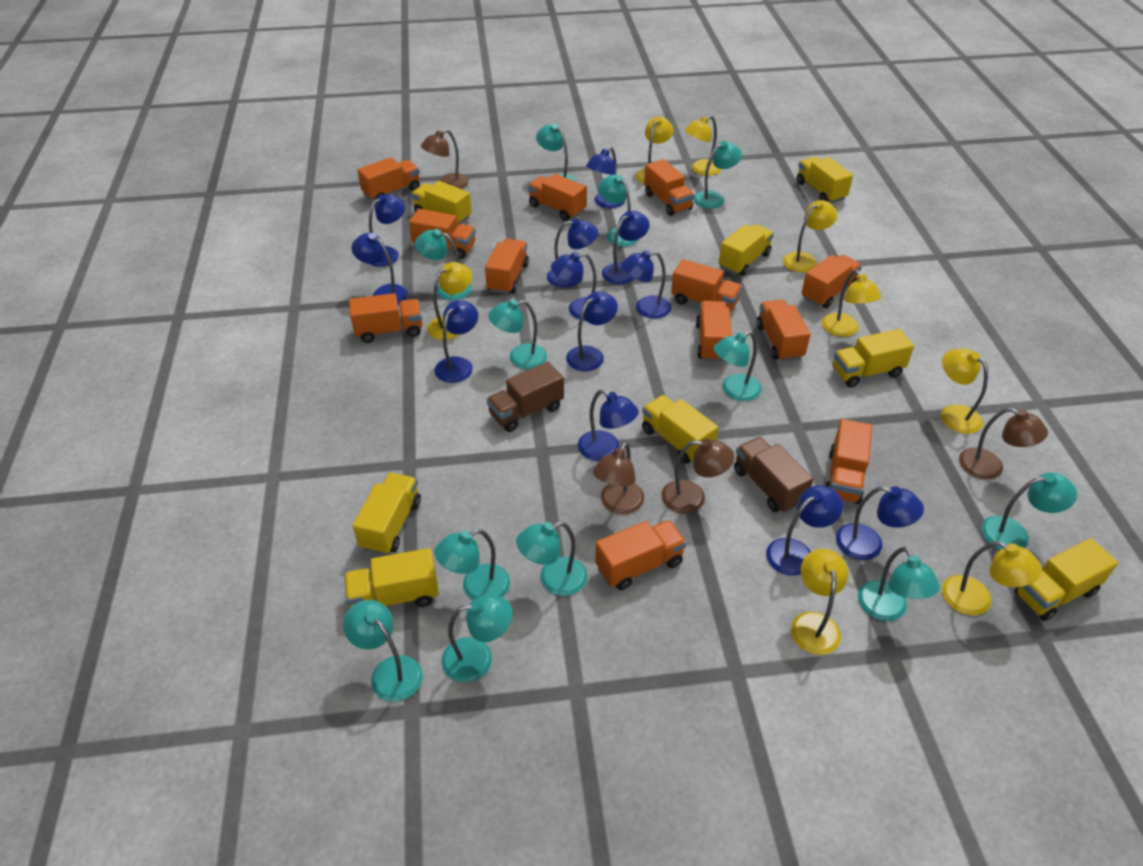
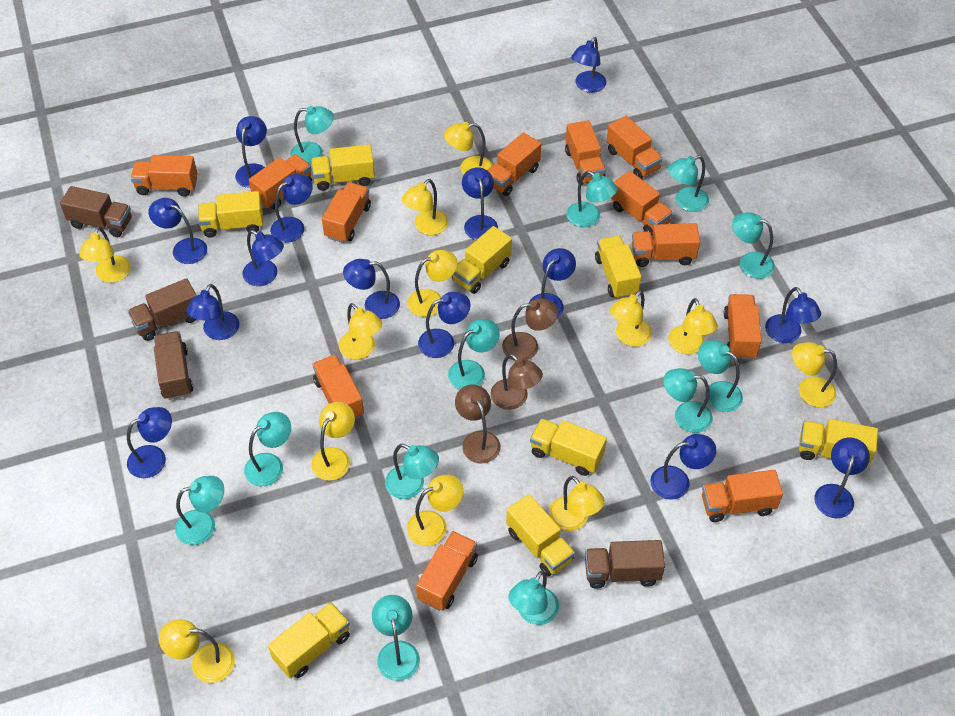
blue lamp: 12 -> 14
brown lamp: 4 -> 3
brown truck: 2 -> 4
yellow lamp: 8 -> 12

